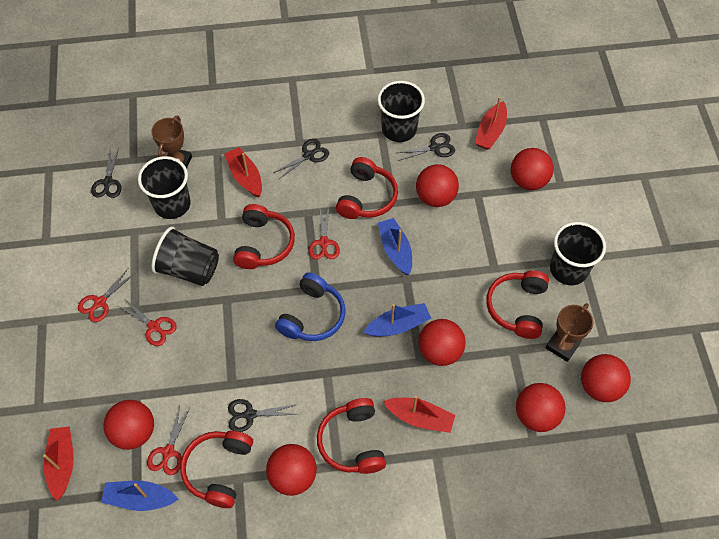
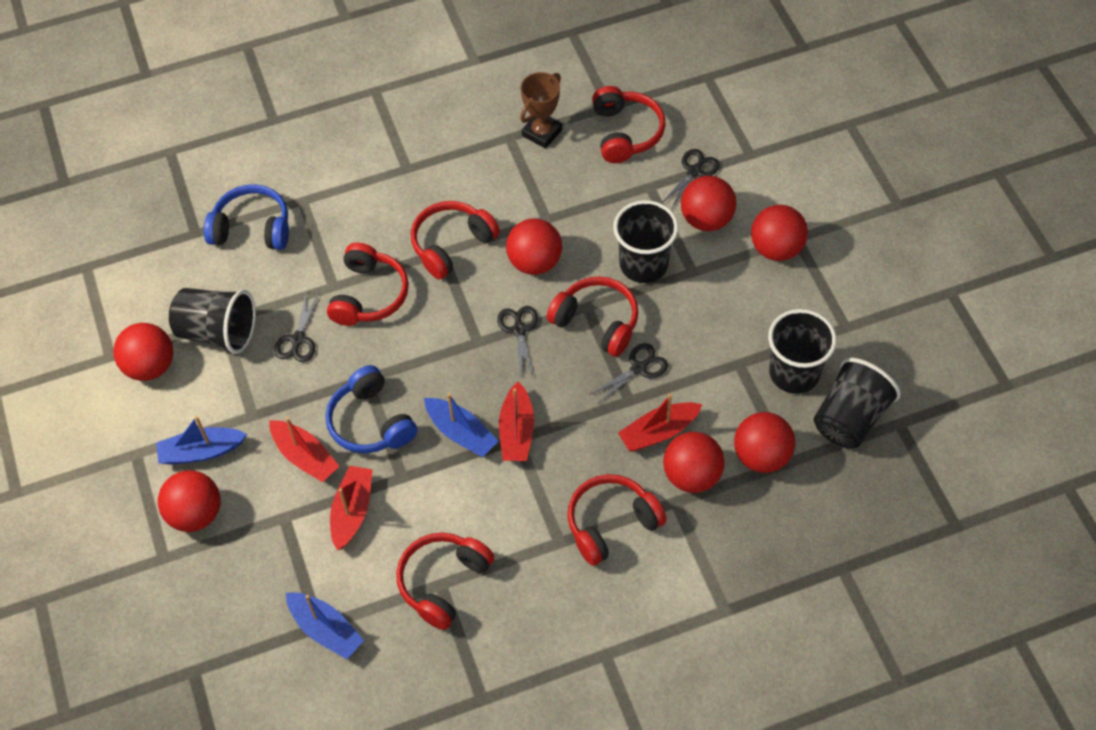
blue headphones: 1 -> 2
brown trophy: 2 -> 1
red headphones: 5 -> 6
red scissors: 4 -> 0

